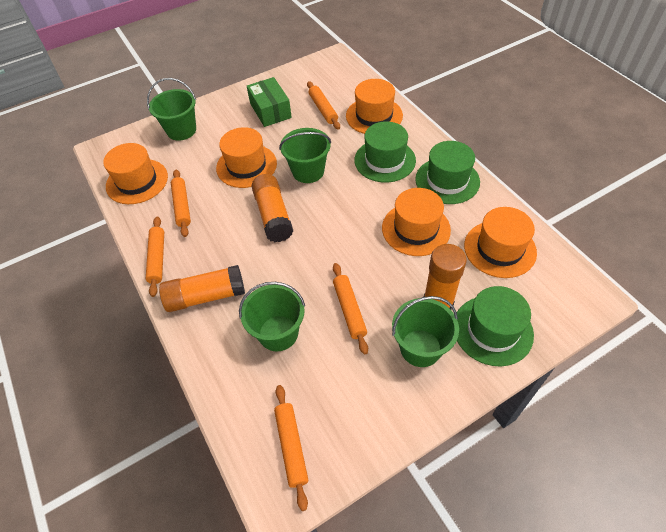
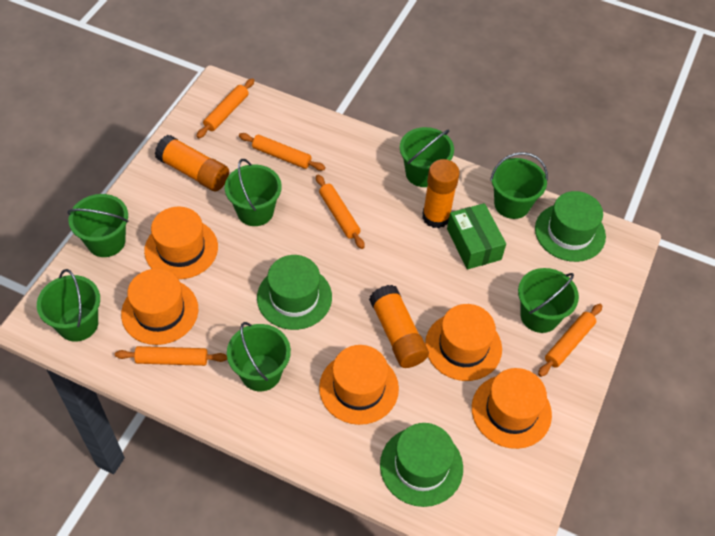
green bucket: 4 -> 7

